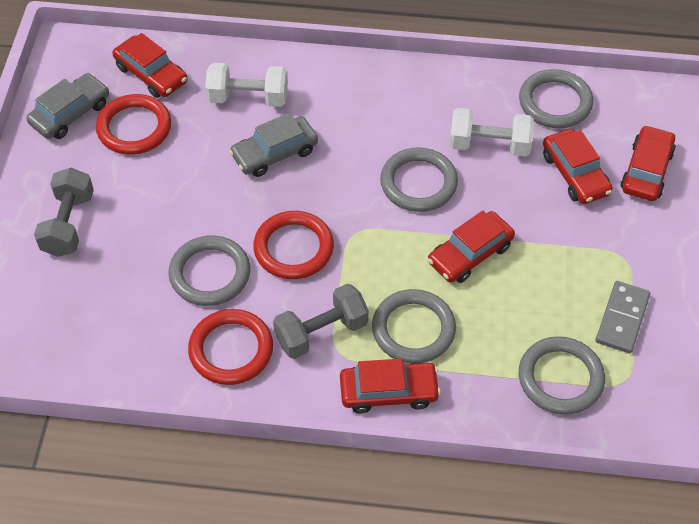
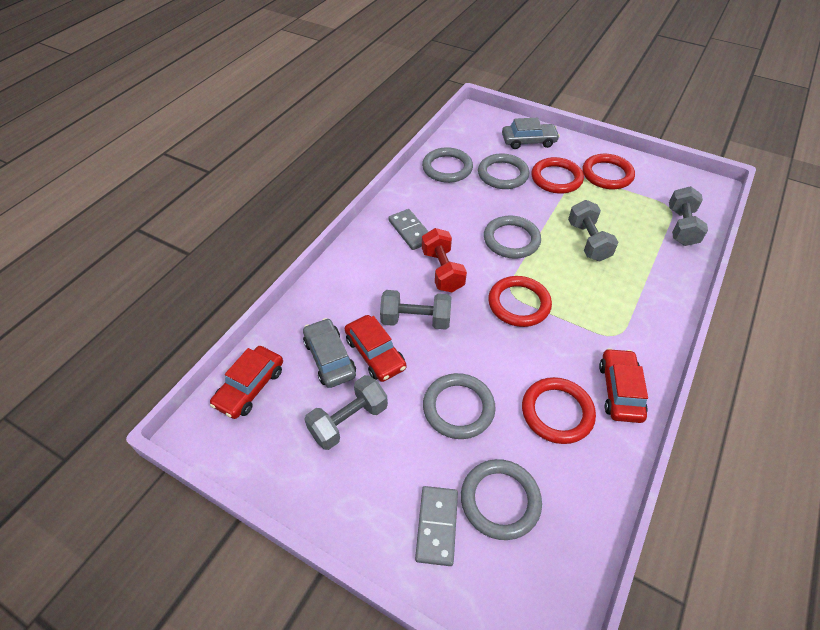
grey domino: 1 -> 2
grey dumbbell: 2 -> 4
red car: 5 -> 3
red dumbbell: 0 -> 1
red ring: 3 -> 4
white dumbbell: 2 -> 0

